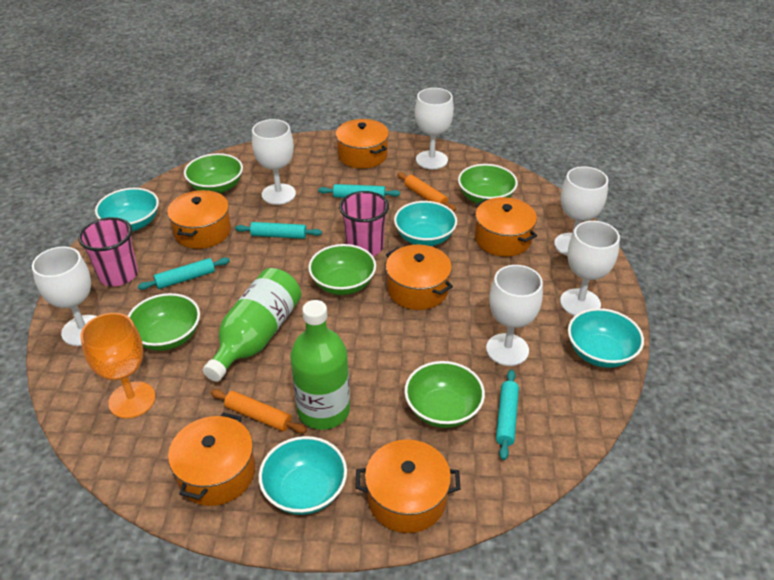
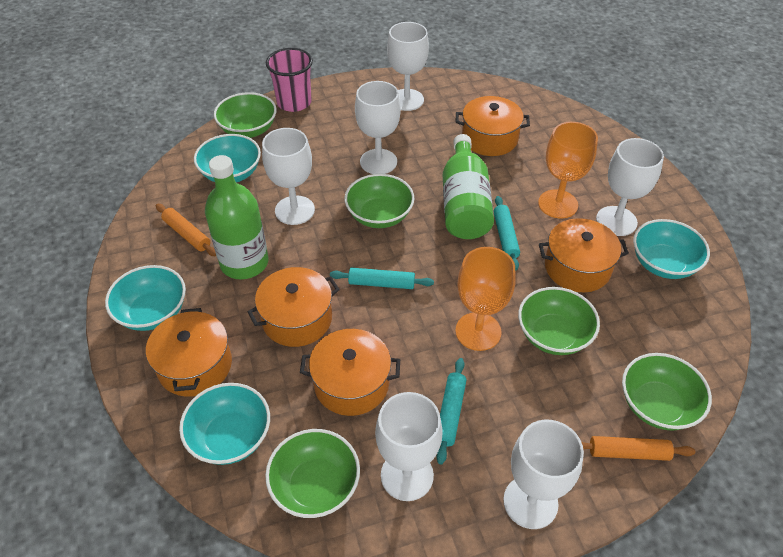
orange goblet: 1 -> 2
orange pot: 6 -> 5
pink cup: 2 -> 1
turquoise rolling pin: 4 -> 3

